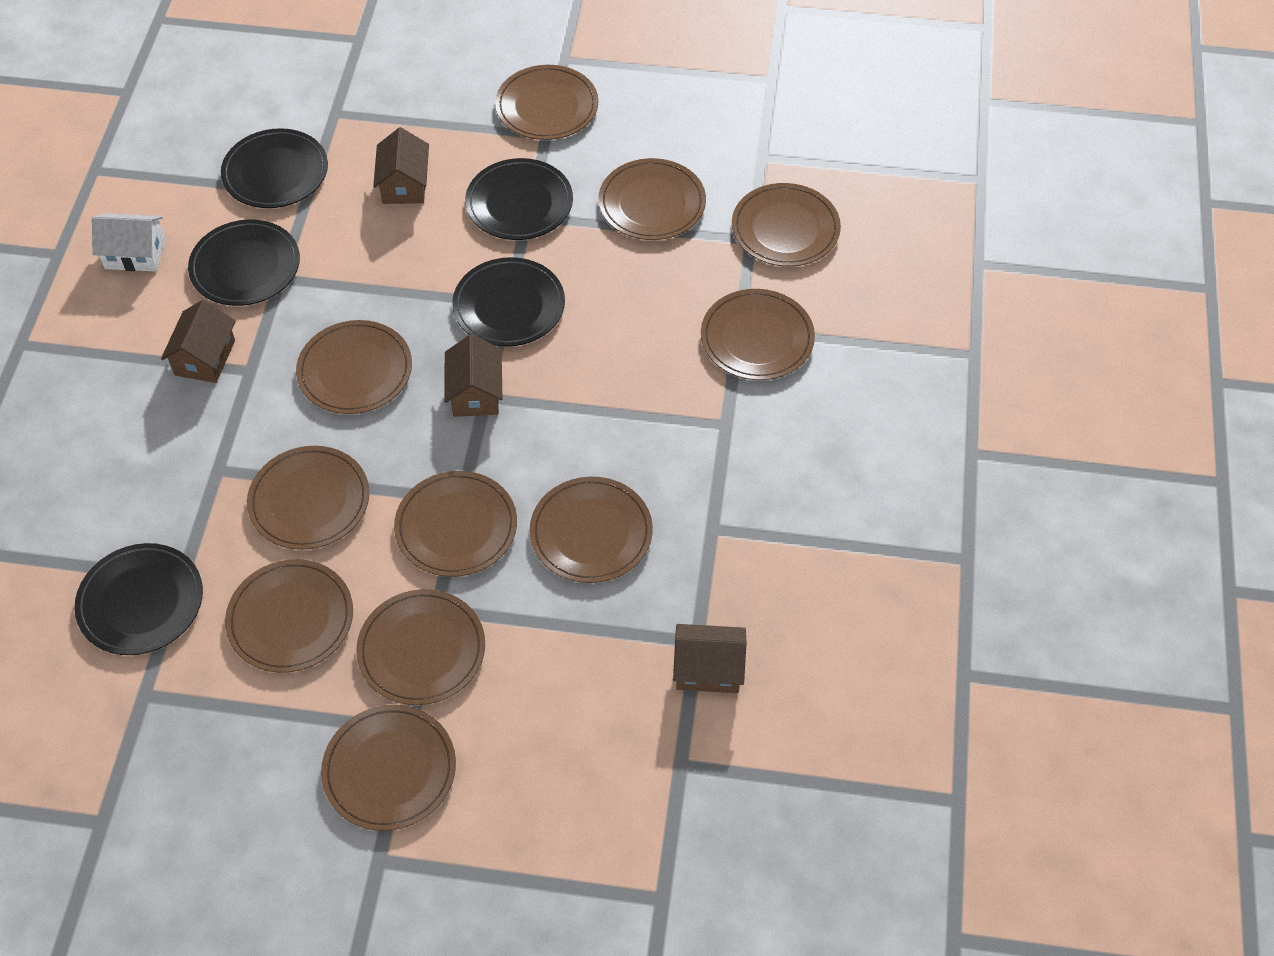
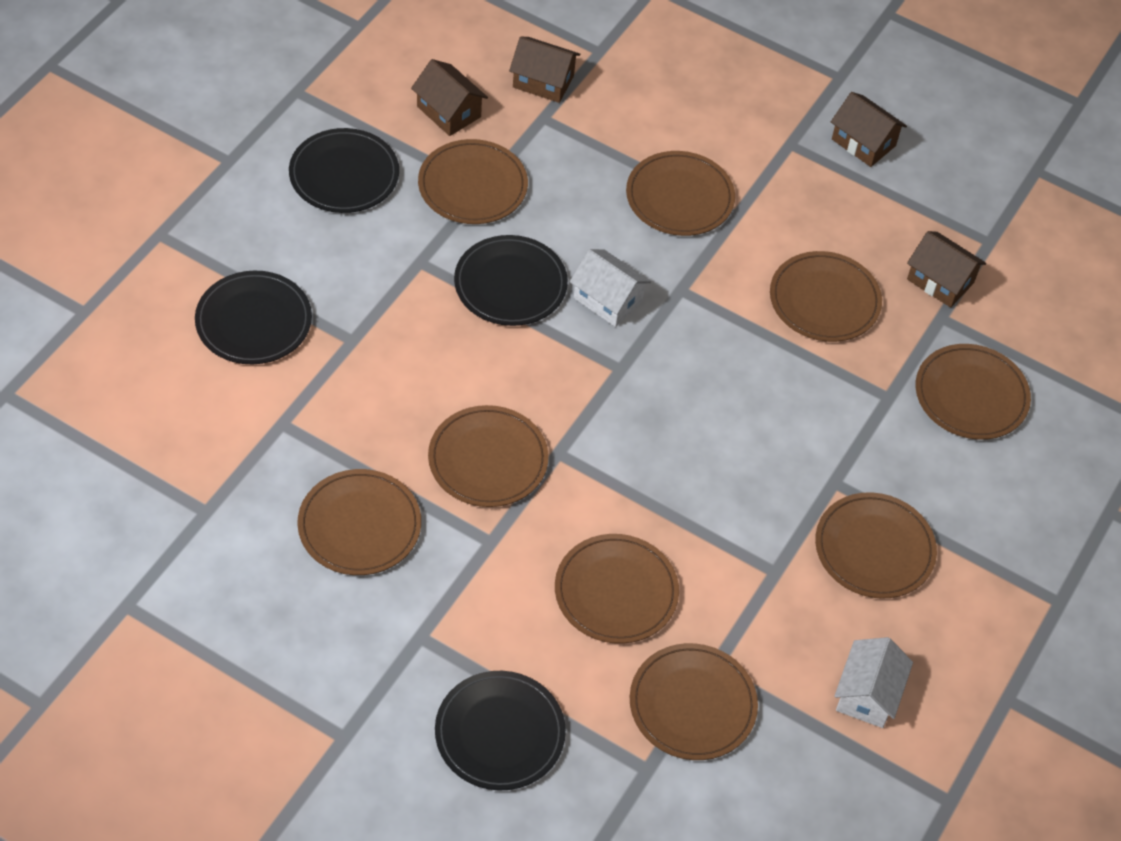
black plate: 5 -> 4
brown plate: 11 -> 9
white house: 1 -> 2

